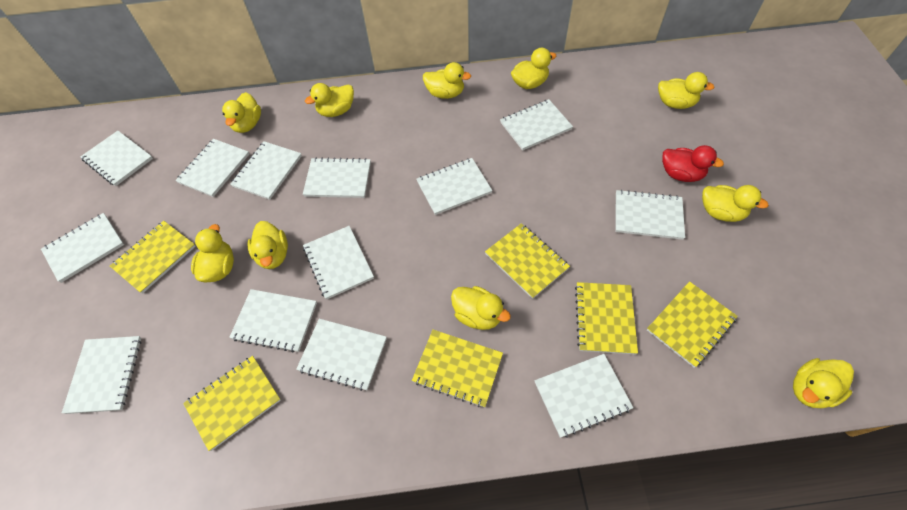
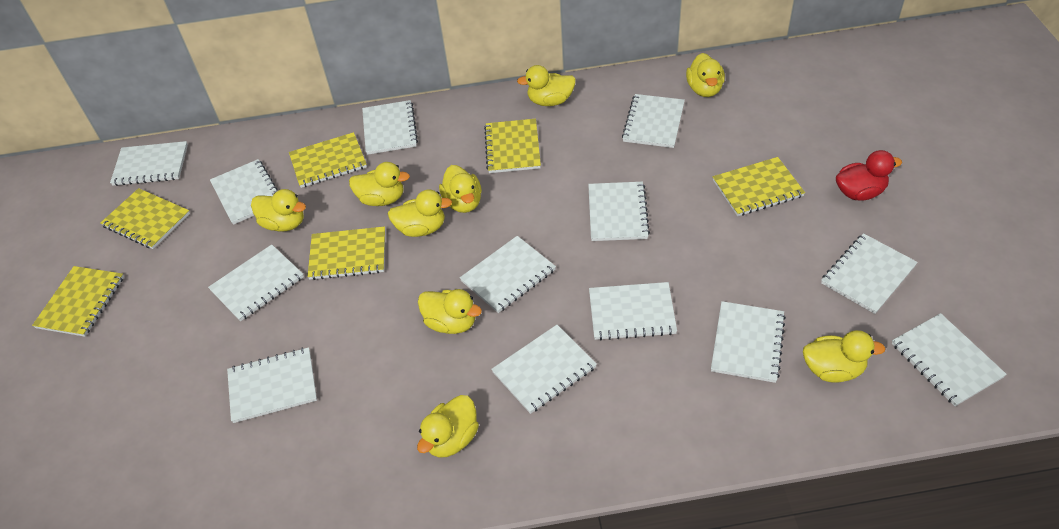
yellow duck: 10 -> 9

